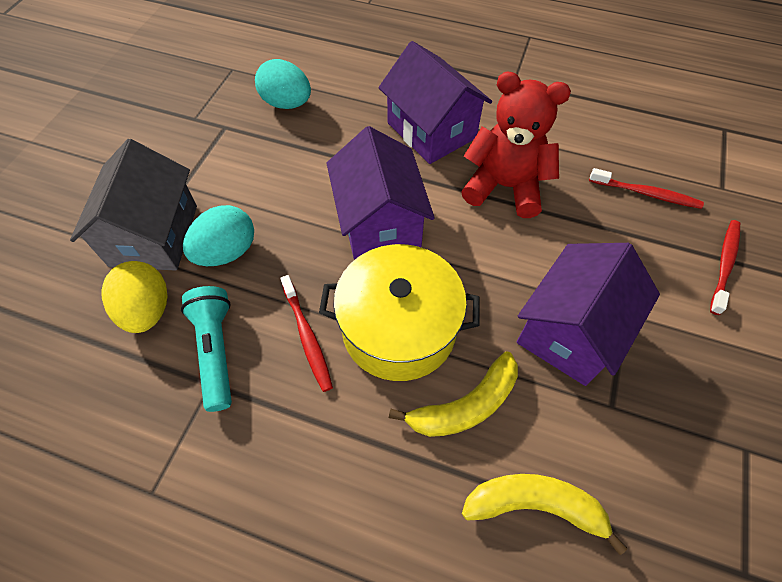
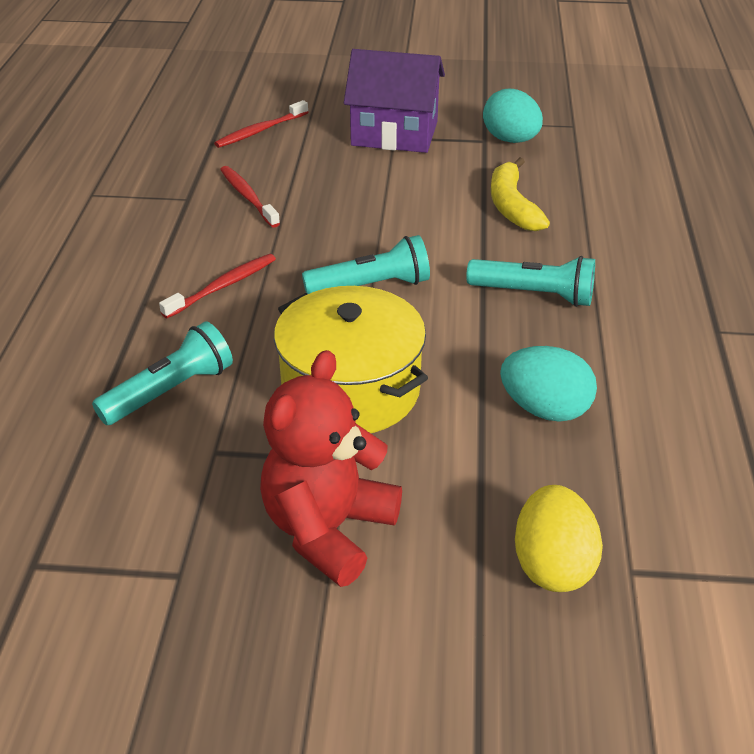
grey house: 1 -> 0
purple house: 3 -> 1
turquoise flashlight: 1 -> 3
yellow banana: 2 -> 1

